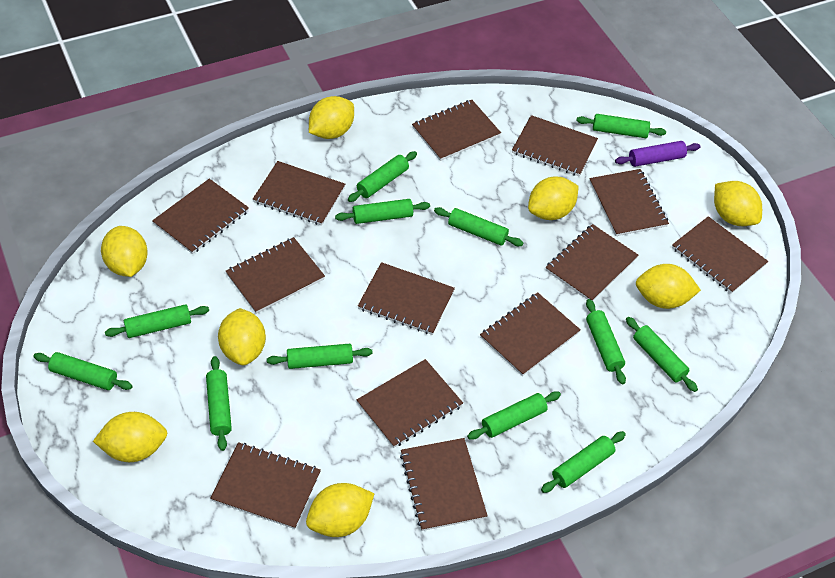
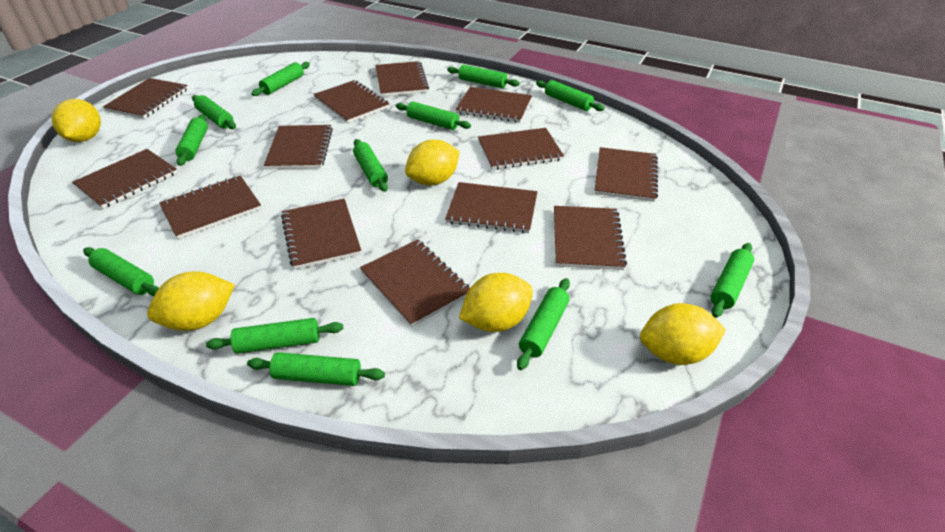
purple rolling pin: 1 -> 0
yellow lemon: 8 -> 5

